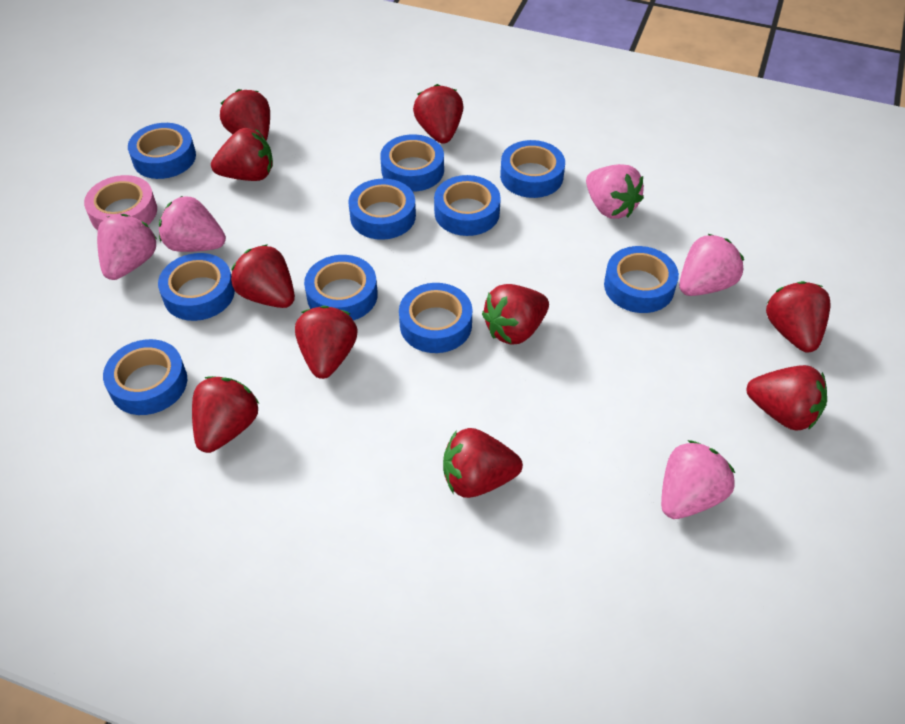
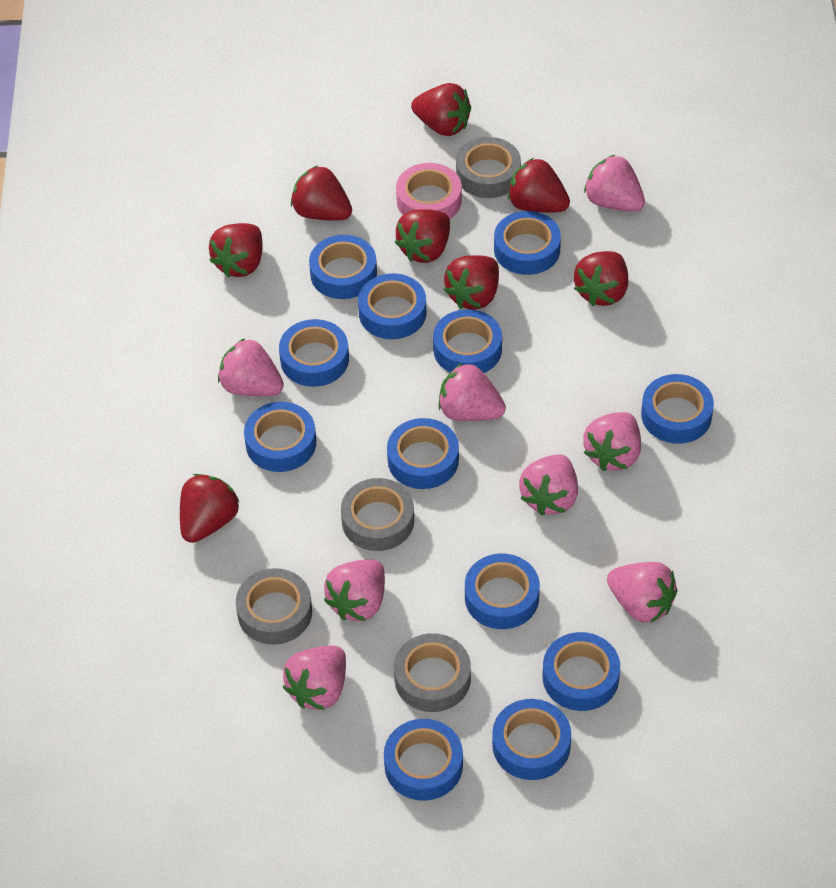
blue tape: 10 -> 12
grey tape: 0 -> 4
pink strawberry: 5 -> 8
red strawberry: 10 -> 8

